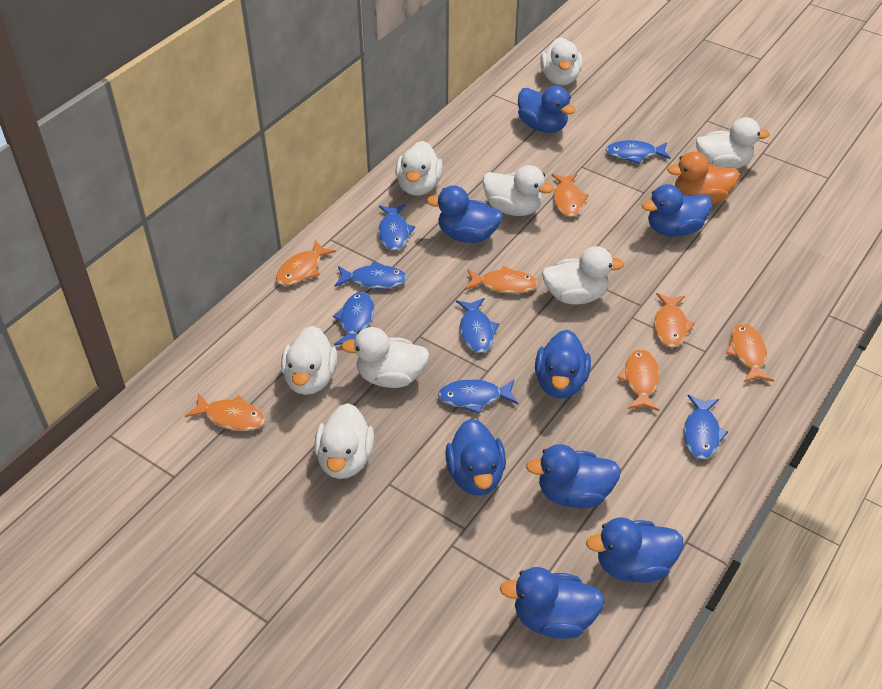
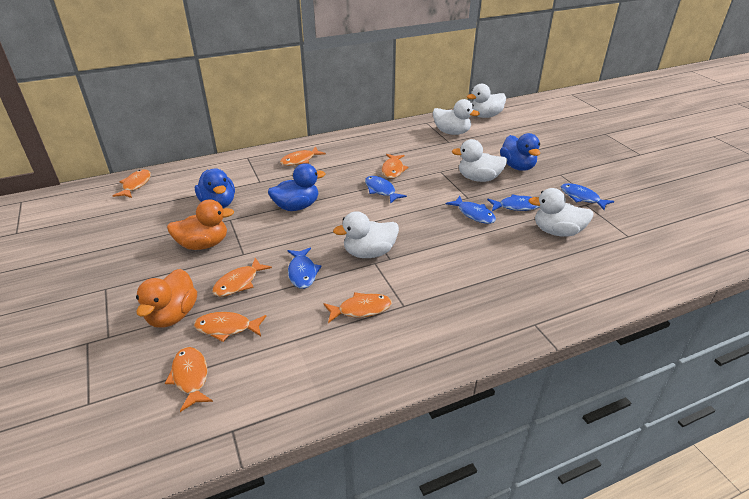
blue duck: 8 -> 3
blue fish: 7 -> 5
orange duck: 1 -> 2
white duck: 8 -> 5

